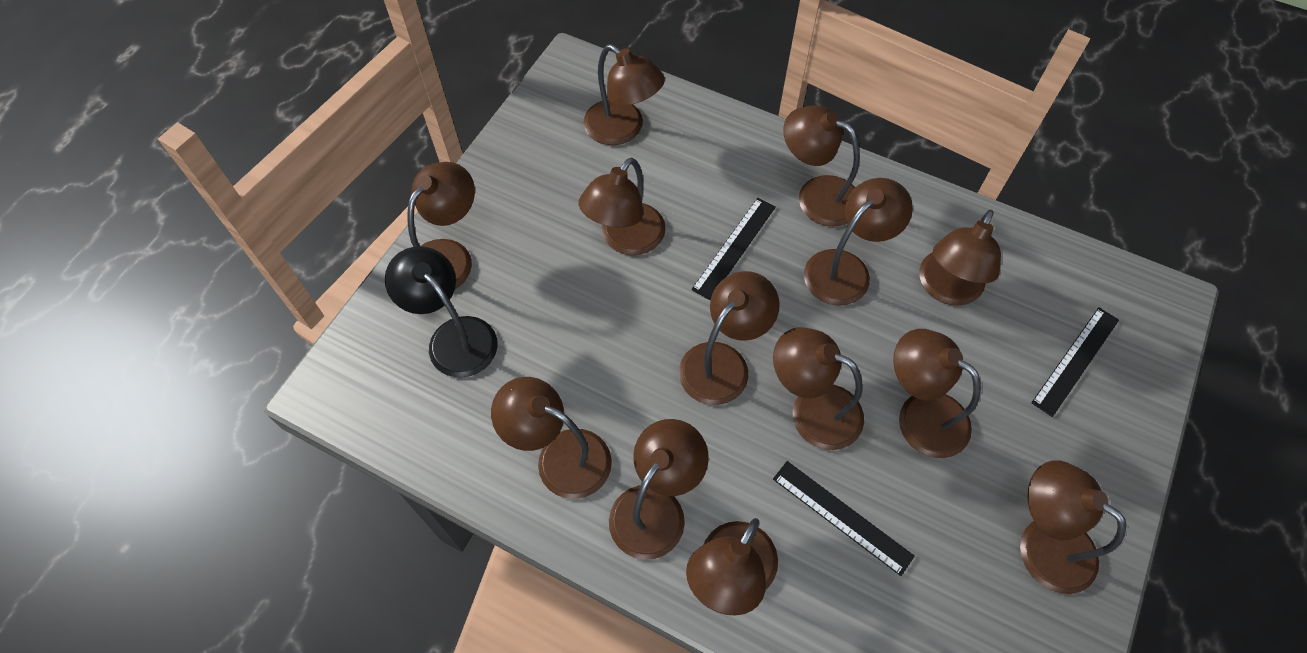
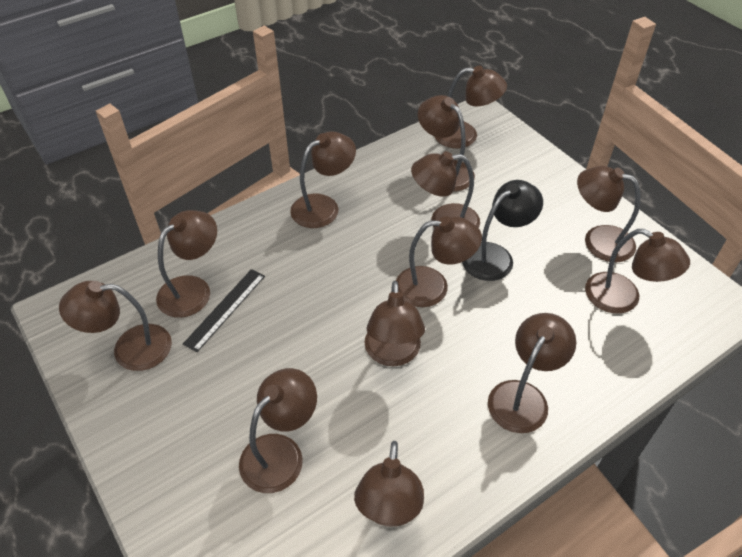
black ruler: 3 -> 1

